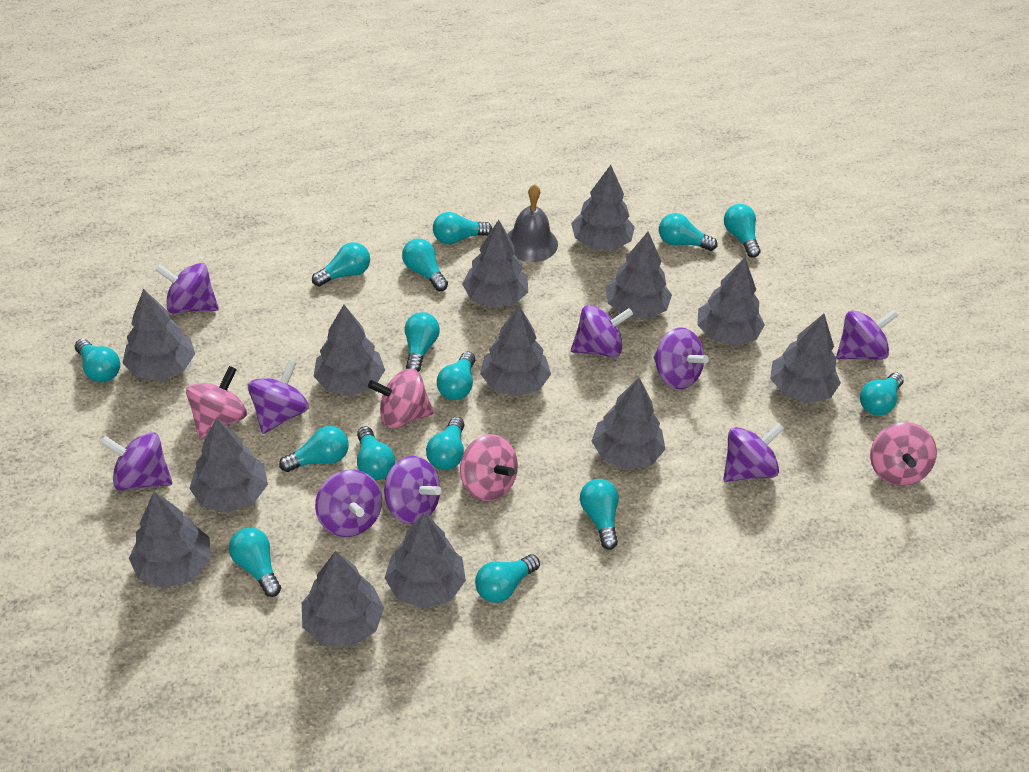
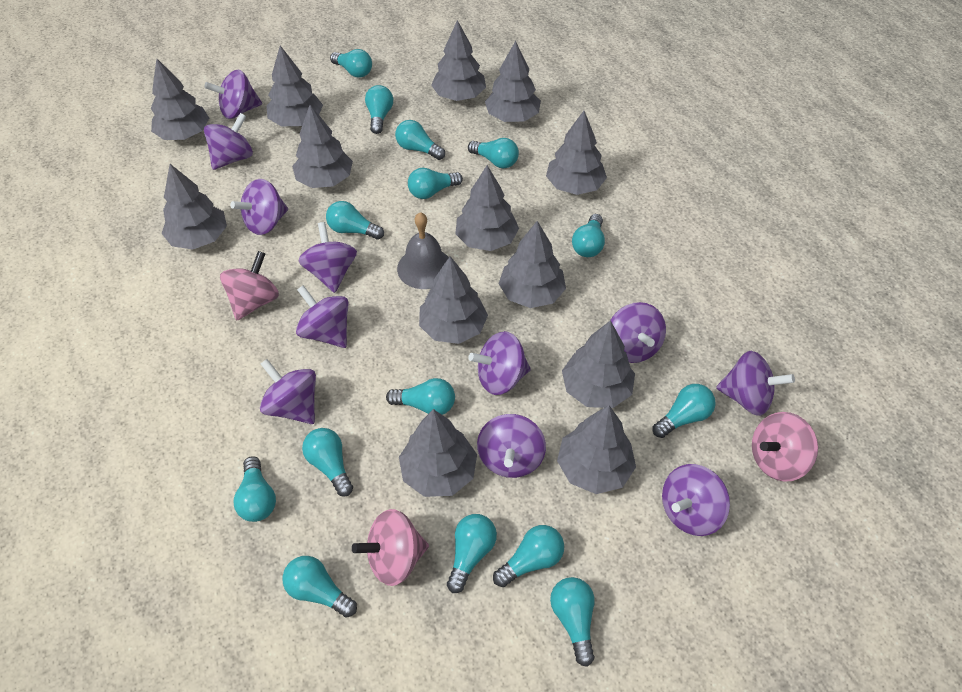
pink spinning top: 4 -> 3
purple spinning top: 9 -> 11

